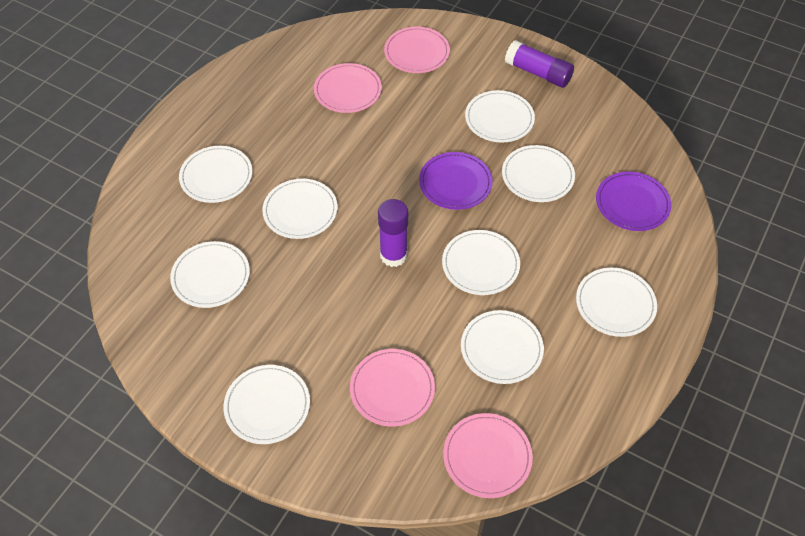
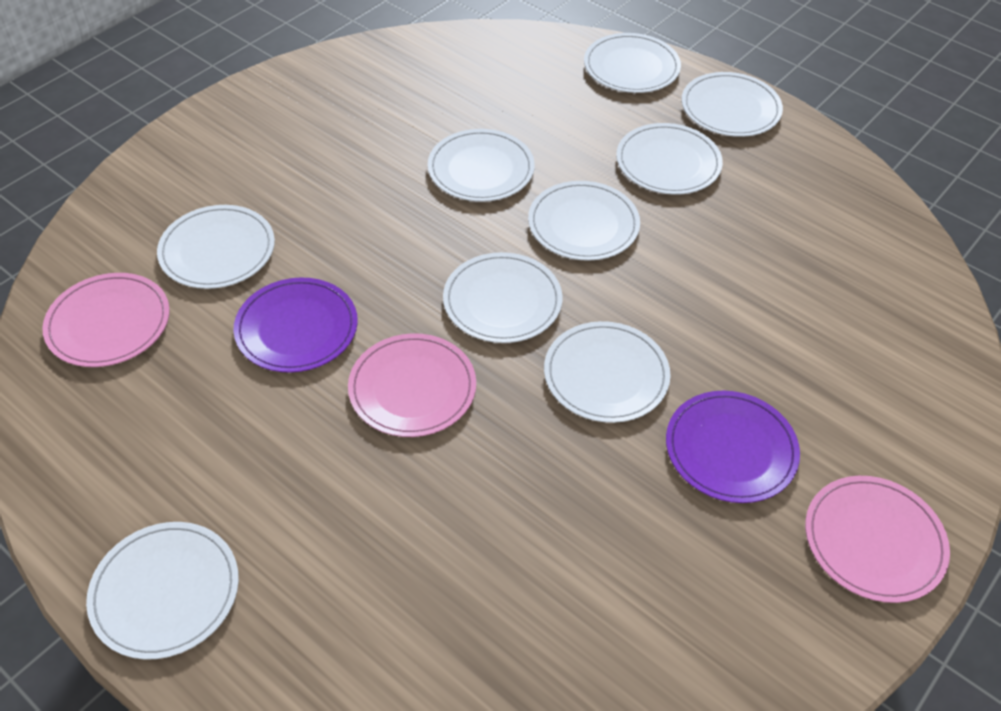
pink plate: 4 -> 3
purple glue stick: 2 -> 0

